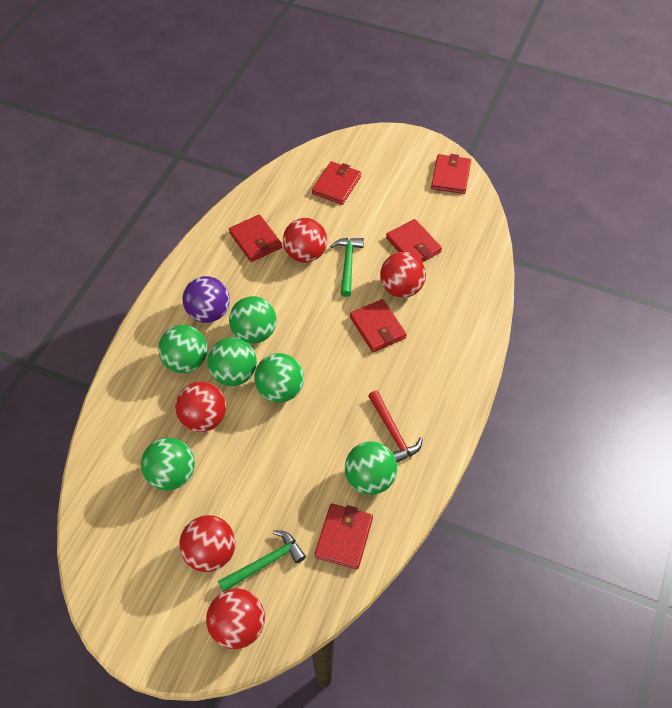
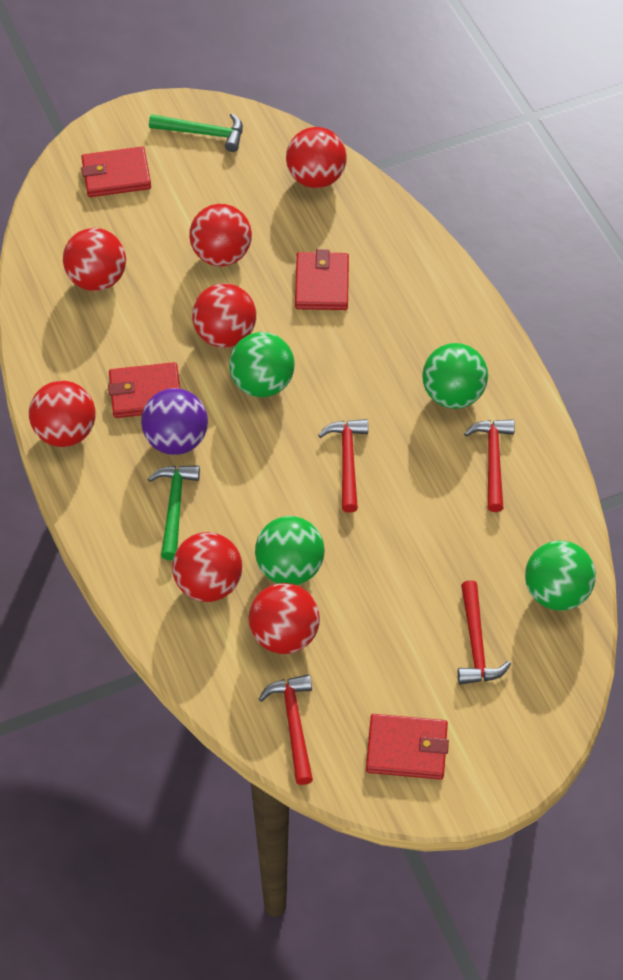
green ball: 6 -> 4
red ball: 5 -> 7
red hammer: 1 -> 4
red wallet: 6 -> 4

